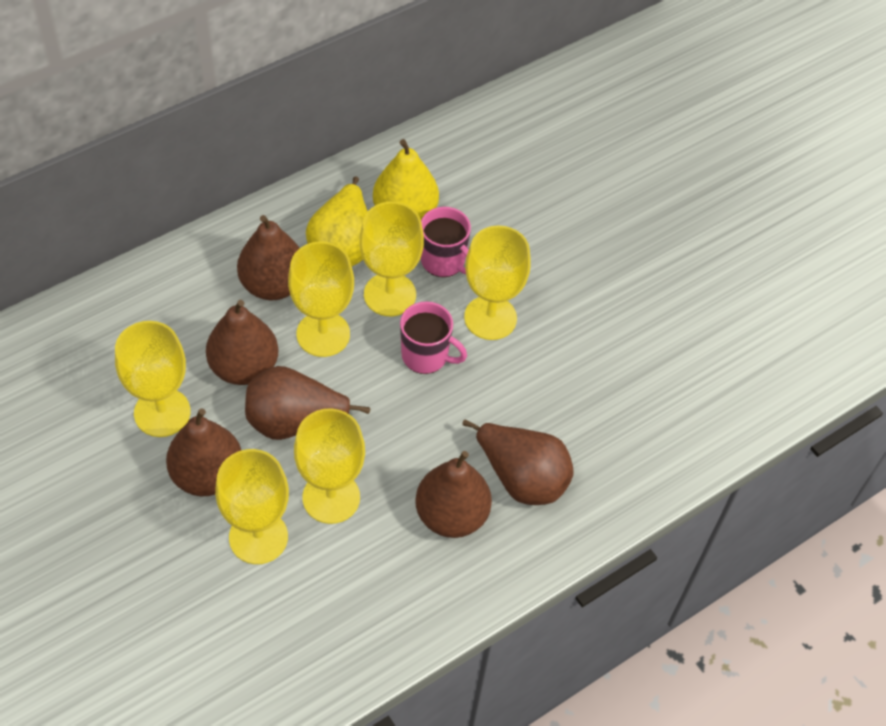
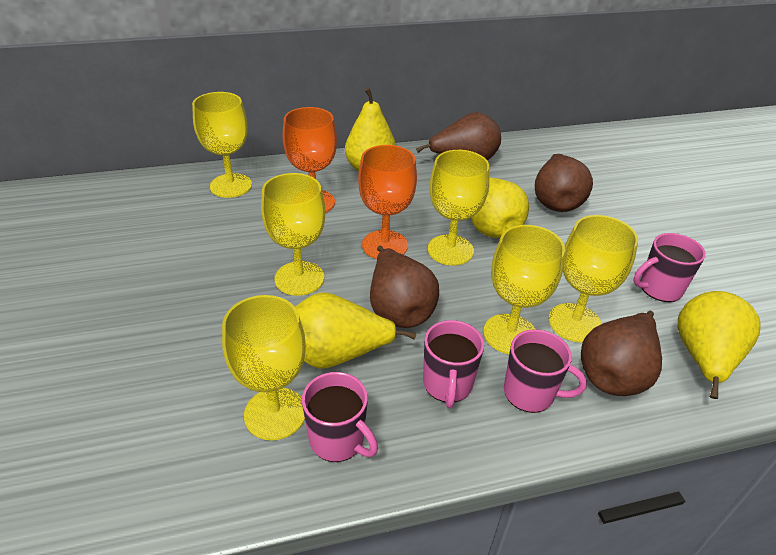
brown pear: 6 -> 4
orange goblet: 0 -> 2
pink mug: 2 -> 4
yellow pear: 2 -> 4

